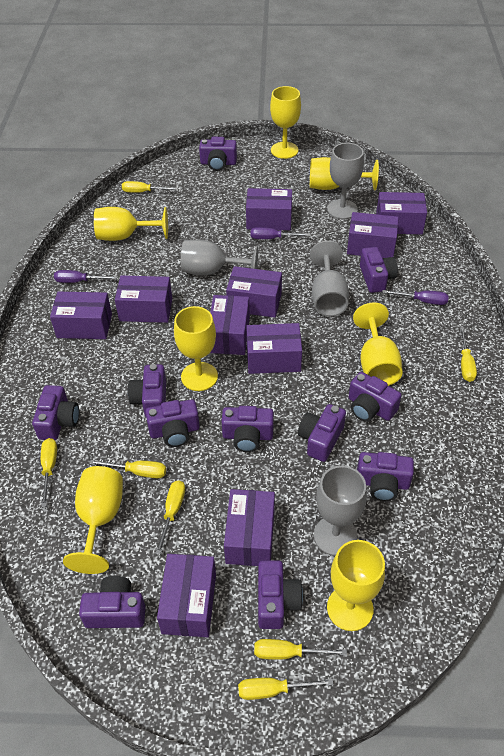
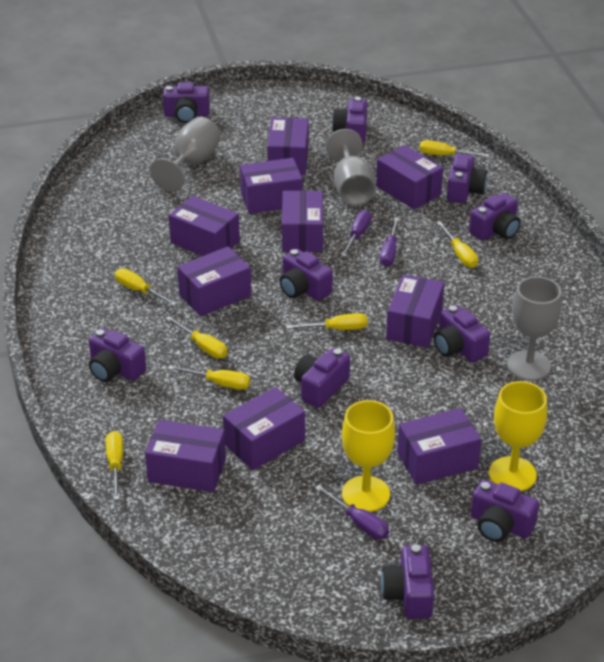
grey goblet: 4 -> 3
purple camera: 11 -> 10
yellow goblet: 7 -> 2

